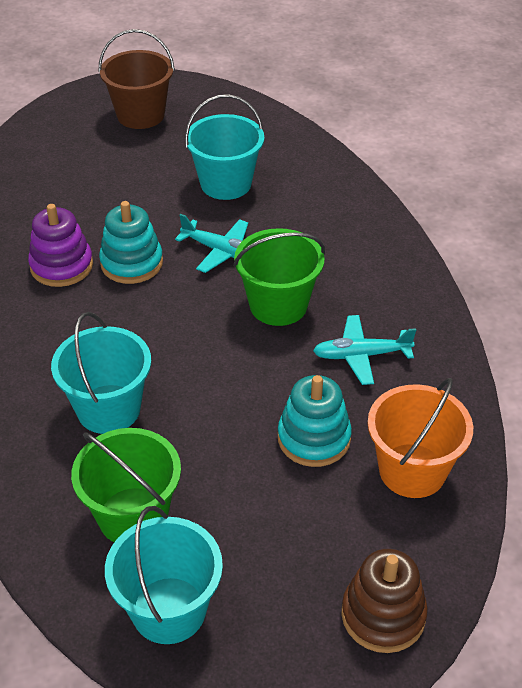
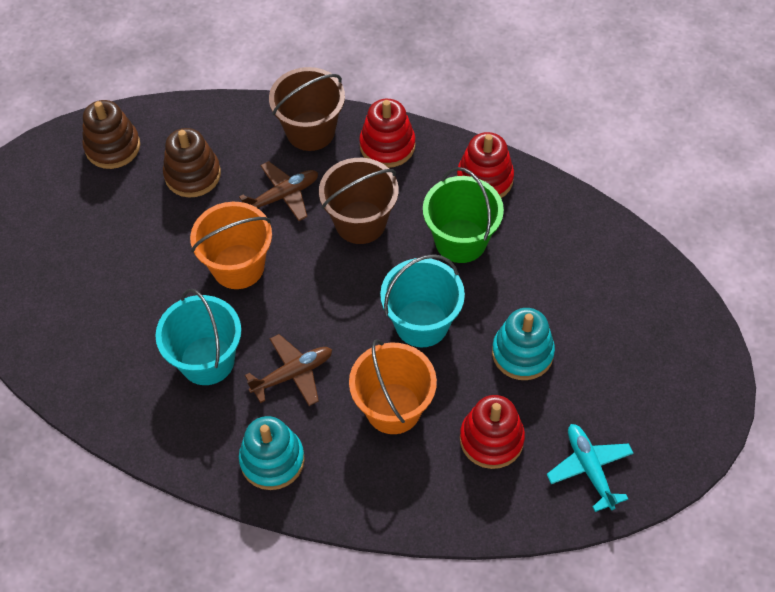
brown bucket: 1 -> 2
brown plane: 0 -> 2
brown stacking toy: 1 -> 2
green bucket: 2 -> 1
orange bucket: 1 -> 2
purple stacking toy: 1 -> 0
red stacking toy: 0 -> 3
turquoise bucket: 3 -> 2
turquoise plane: 2 -> 1

